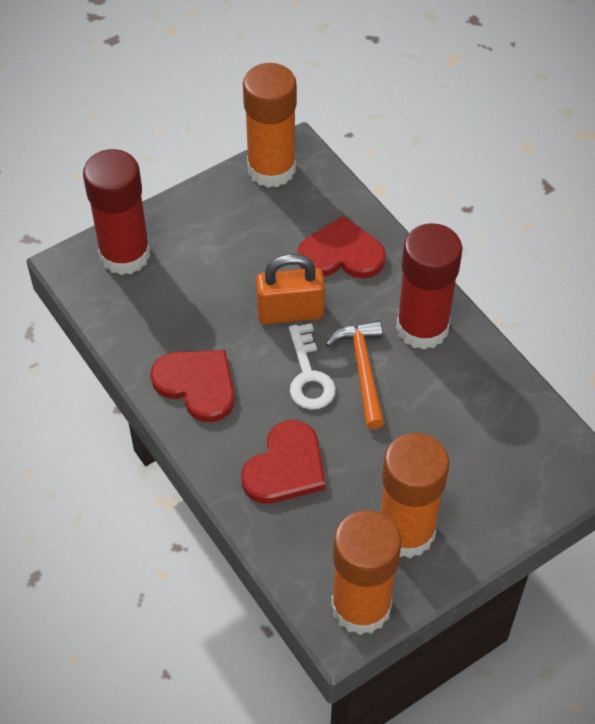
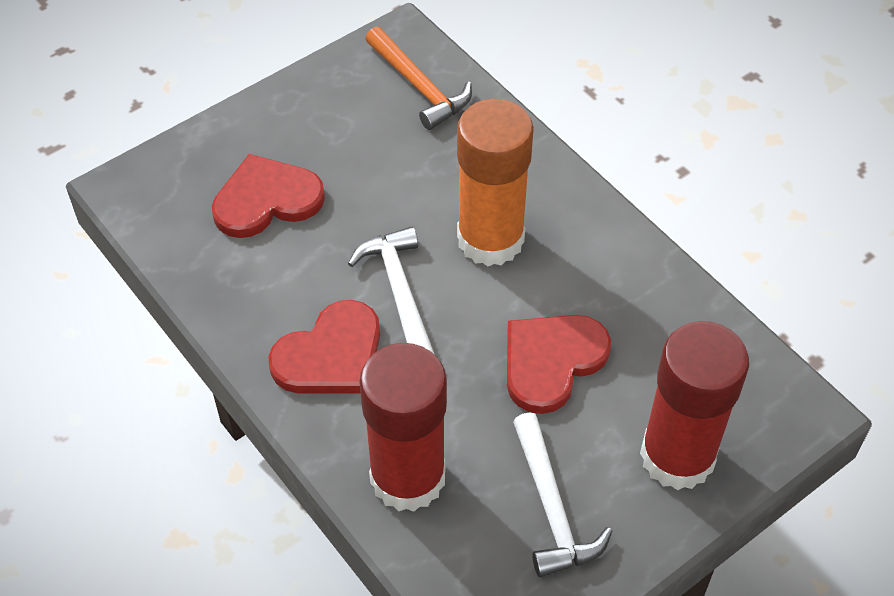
orange glue stick: 3 -> 1
orange padlock: 1 -> 0
white hammer: 0 -> 2
white key: 1 -> 0

